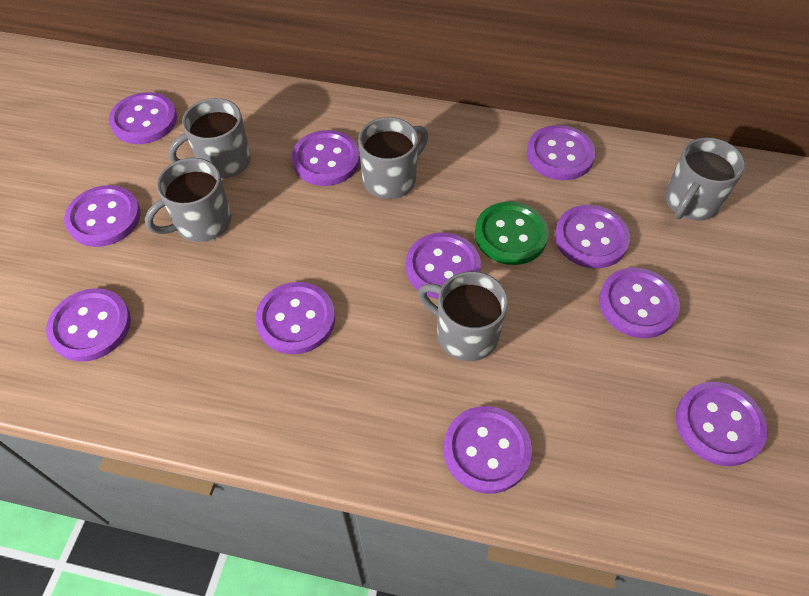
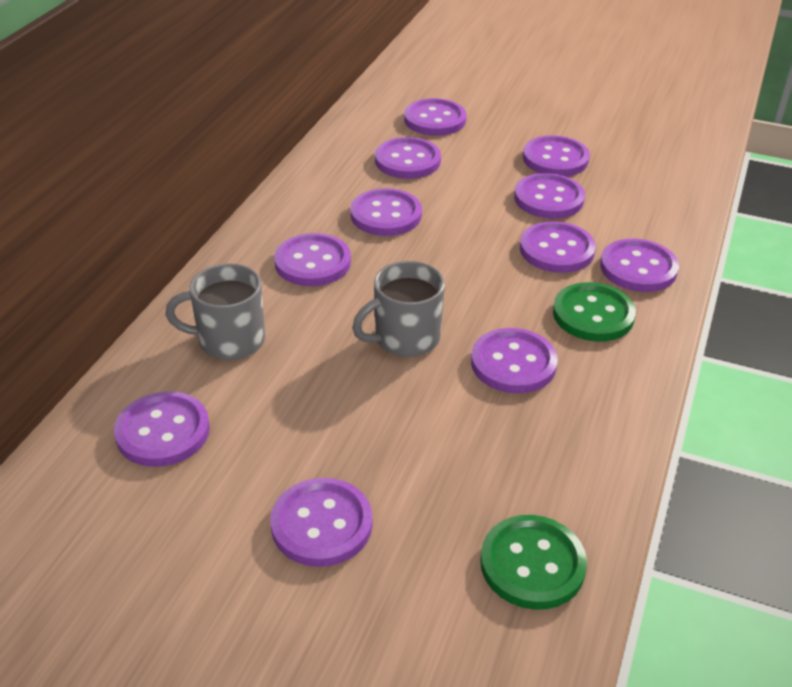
green button: 1 -> 2
grey mug: 5 -> 2

